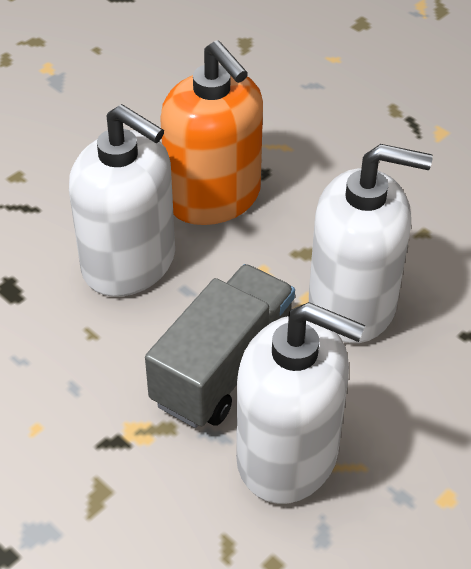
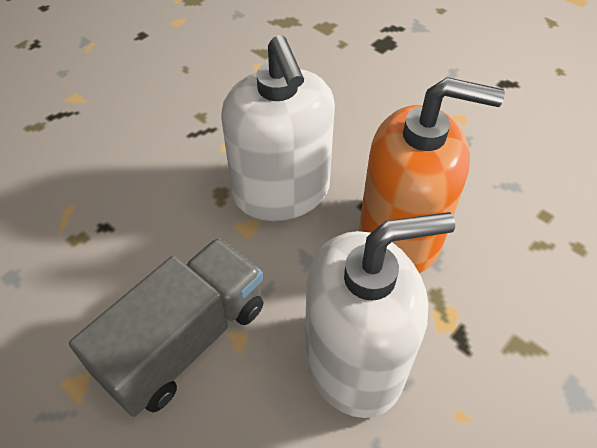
white soap dispenser: 3 -> 2

